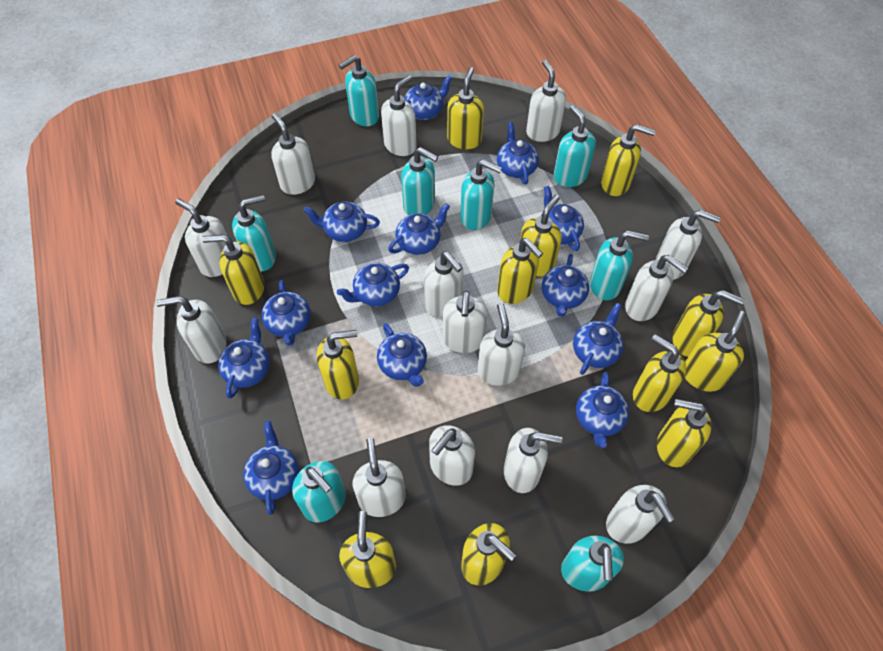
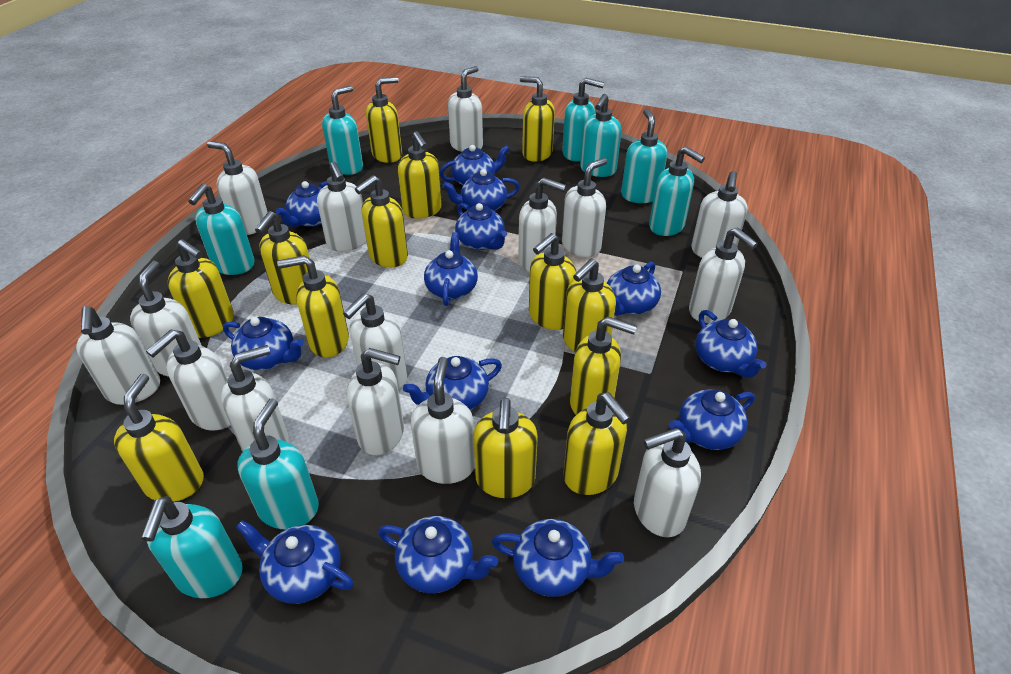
white soap dispenser: 14 -> 15
yellow soap dispenser: 12 -> 13

